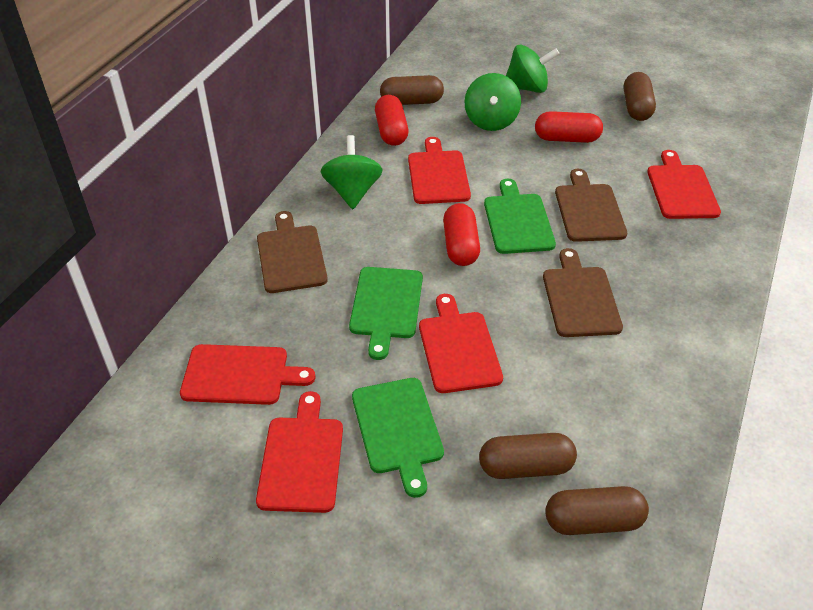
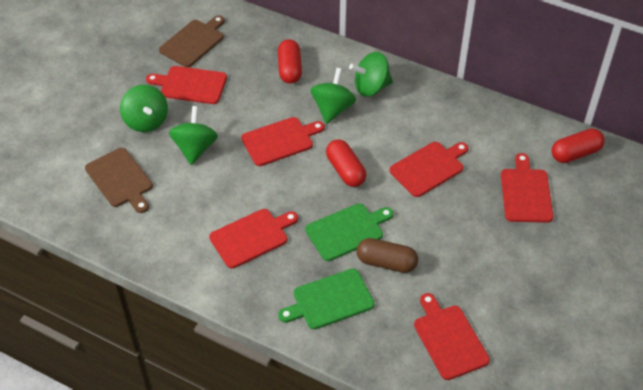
brown capsule: 4 -> 1
brown cutting board: 3 -> 2
green cutting board: 3 -> 2
green spinning top: 3 -> 4
red cutting board: 5 -> 6

